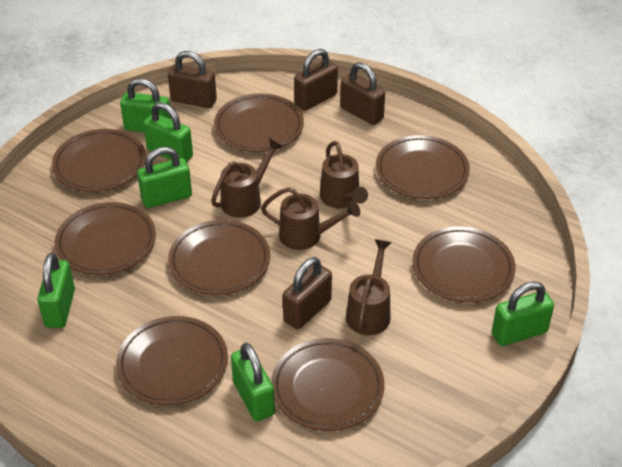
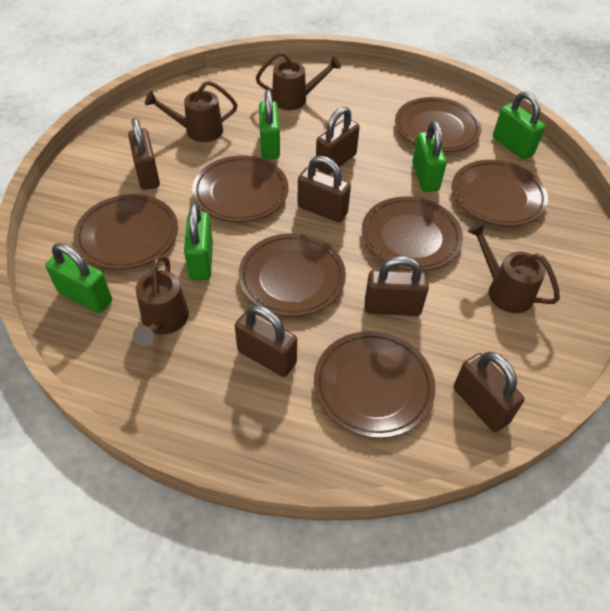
brown padlock: 4 -> 6
brown plate: 8 -> 7
green padlock: 6 -> 5

